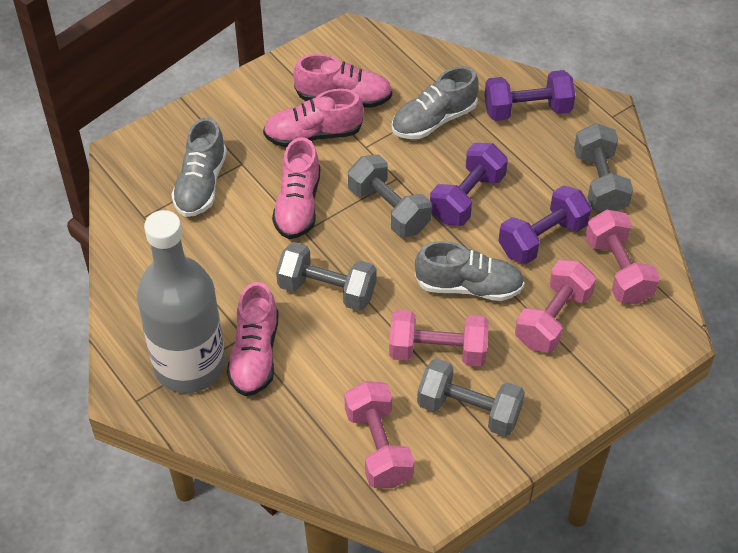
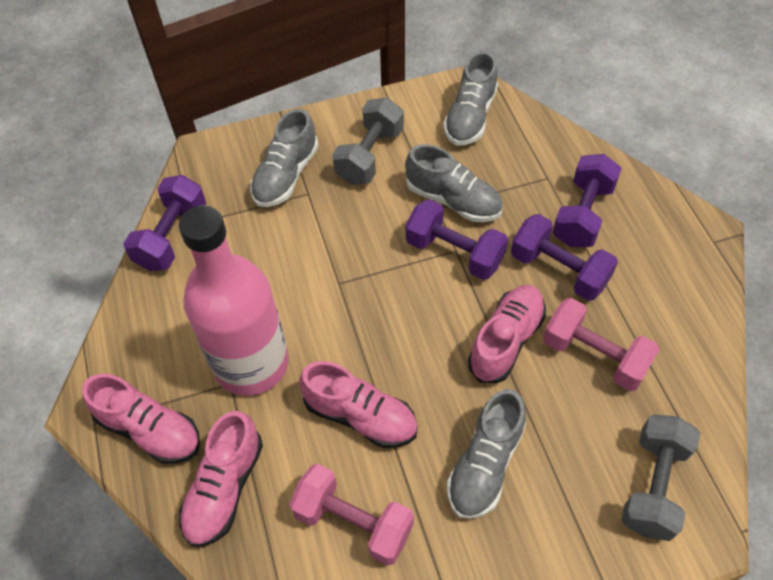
grey bottle: 1 -> 0
grey dumbbell: 4 -> 2
grey shoe: 3 -> 4
pink bottle: 0 -> 1
pink dumbbell: 4 -> 2
purple dumbbell: 3 -> 4

